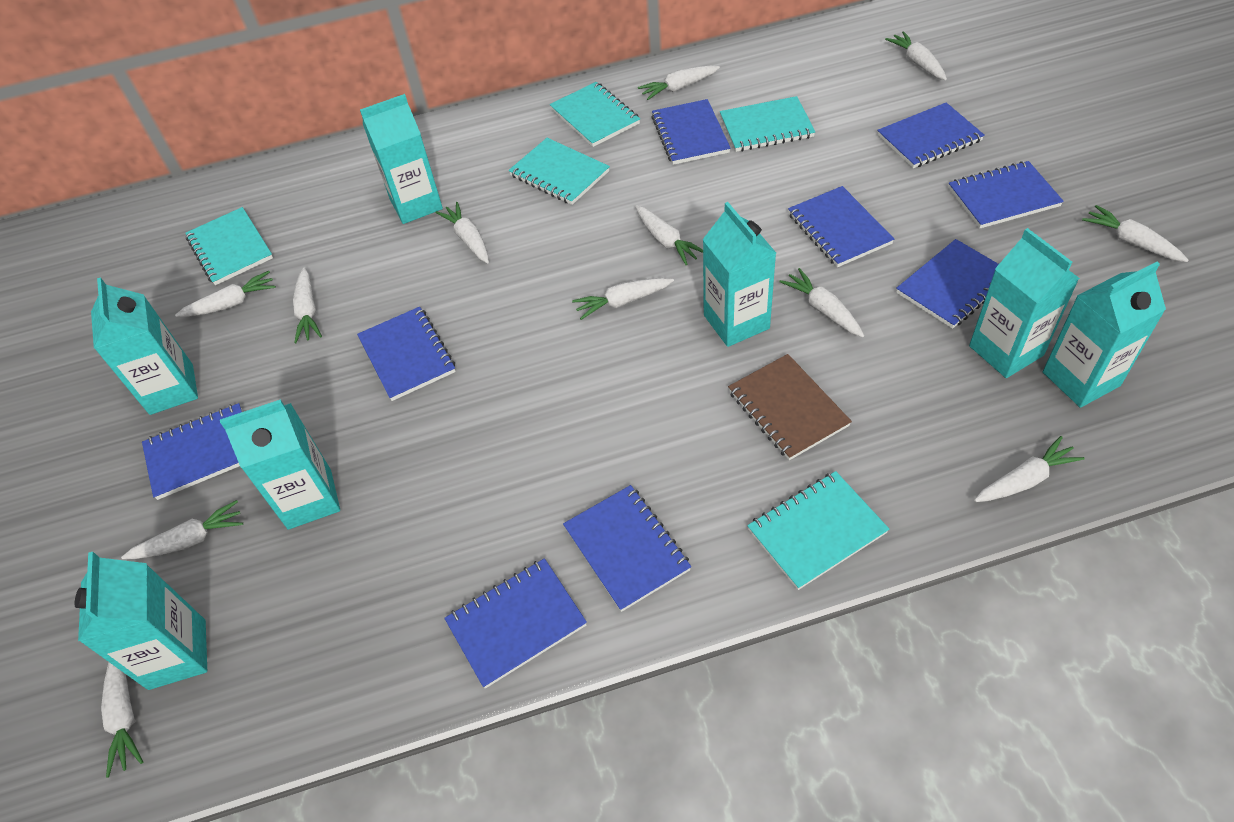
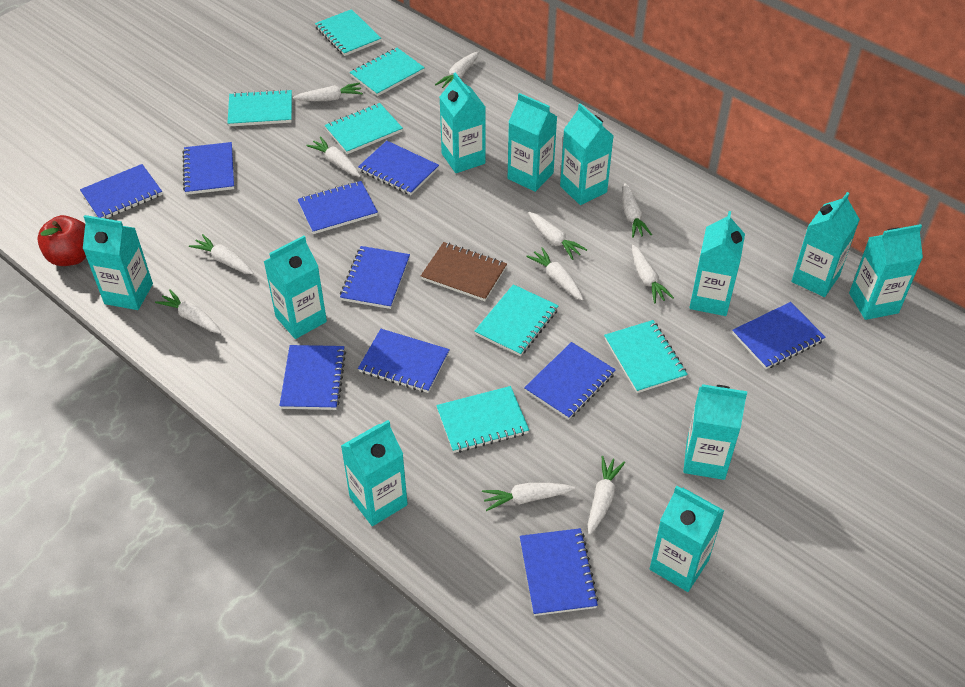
blue notebook: 9 -> 10
red apple: 0 -> 1
turquoise carton: 7 -> 11
turquoise notebook: 5 -> 7
white carrot: 12 -> 11

